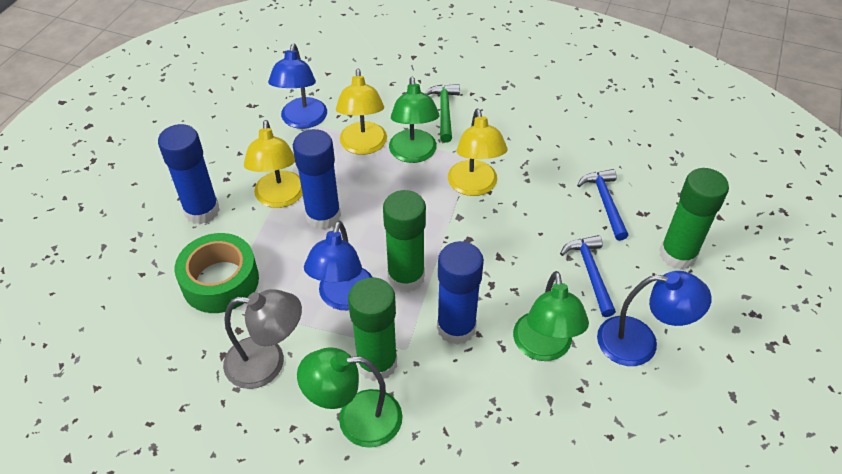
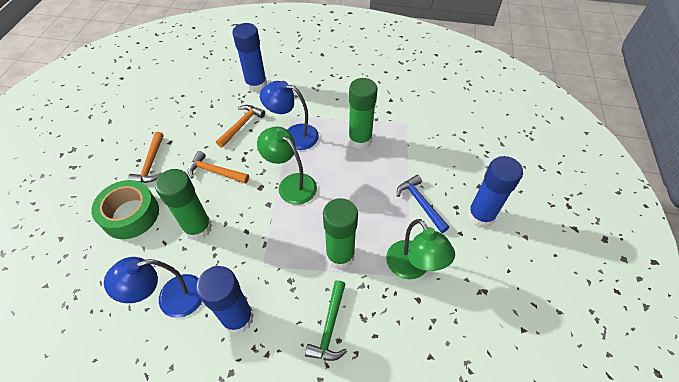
blue hammer: 2 -> 1
blue lamp: 3 -> 2
green lamp: 3 -> 2
grey lamp: 1 -> 0
orange hammer: 0 -> 3
yellow lamp: 3 -> 0

